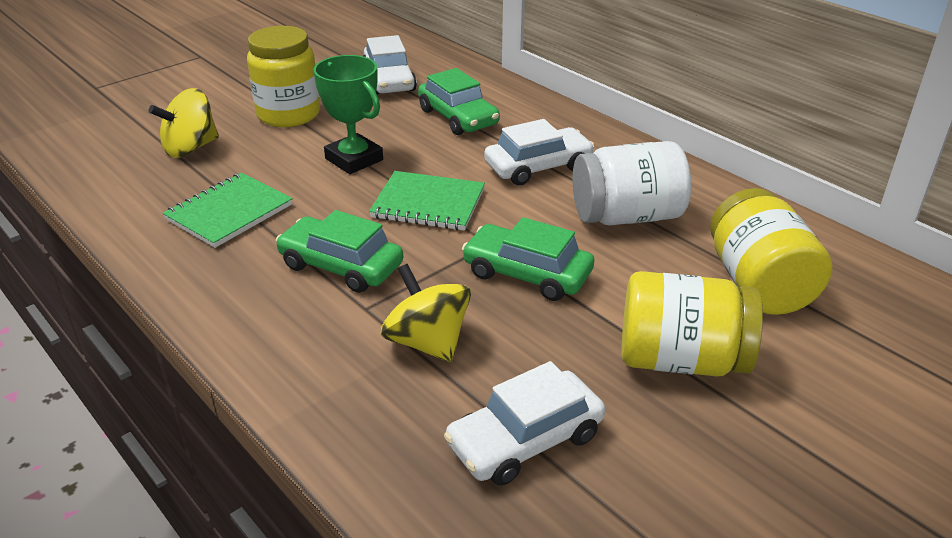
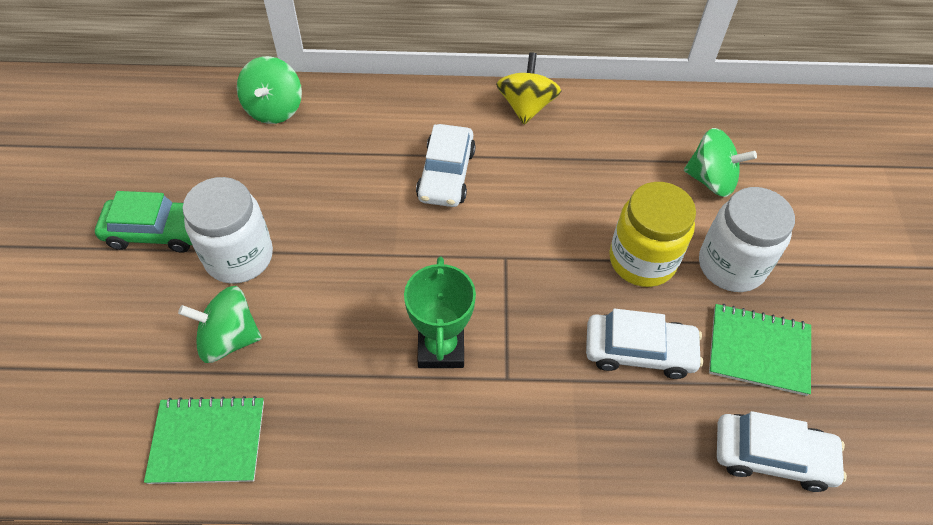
green car: 3 -> 1
green spinning top: 0 -> 3
white jar: 1 -> 2
yellow jar: 3 -> 1
yellow spinning top: 2 -> 1

